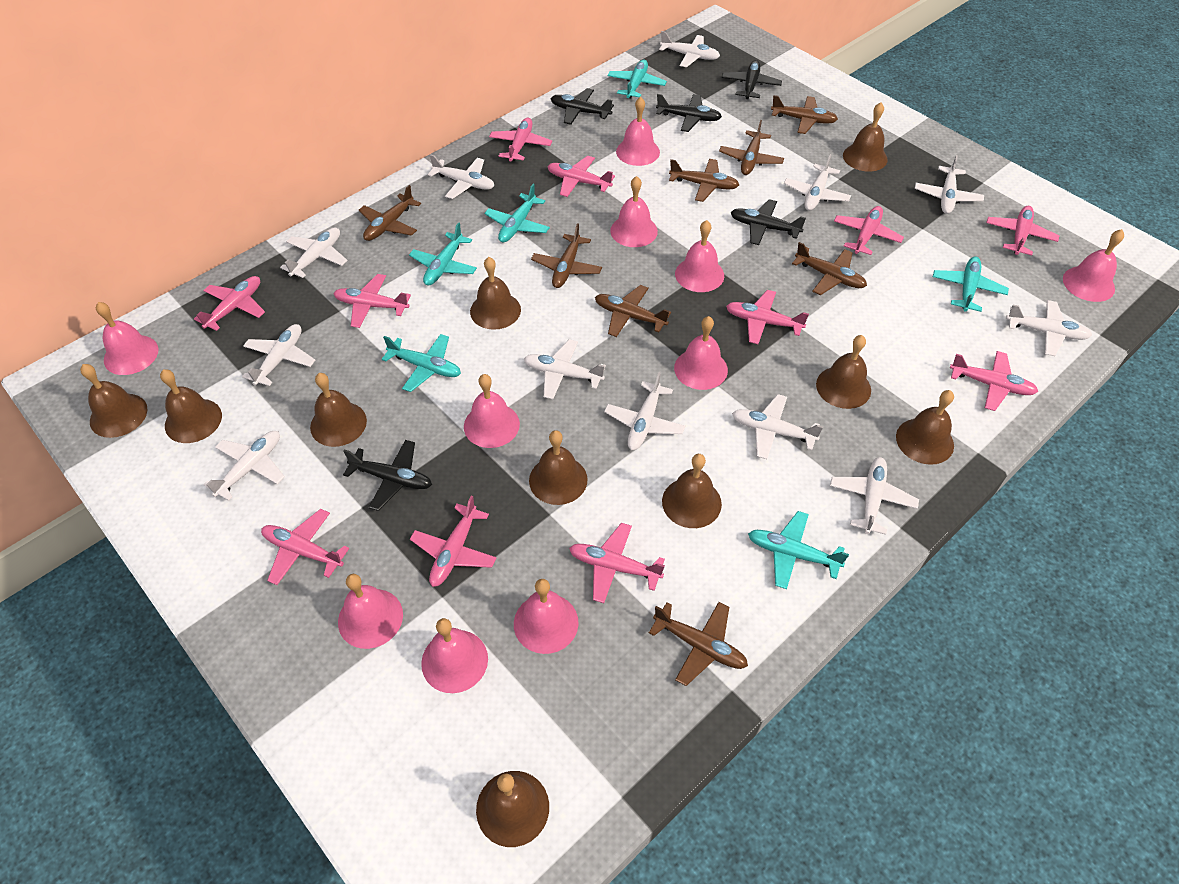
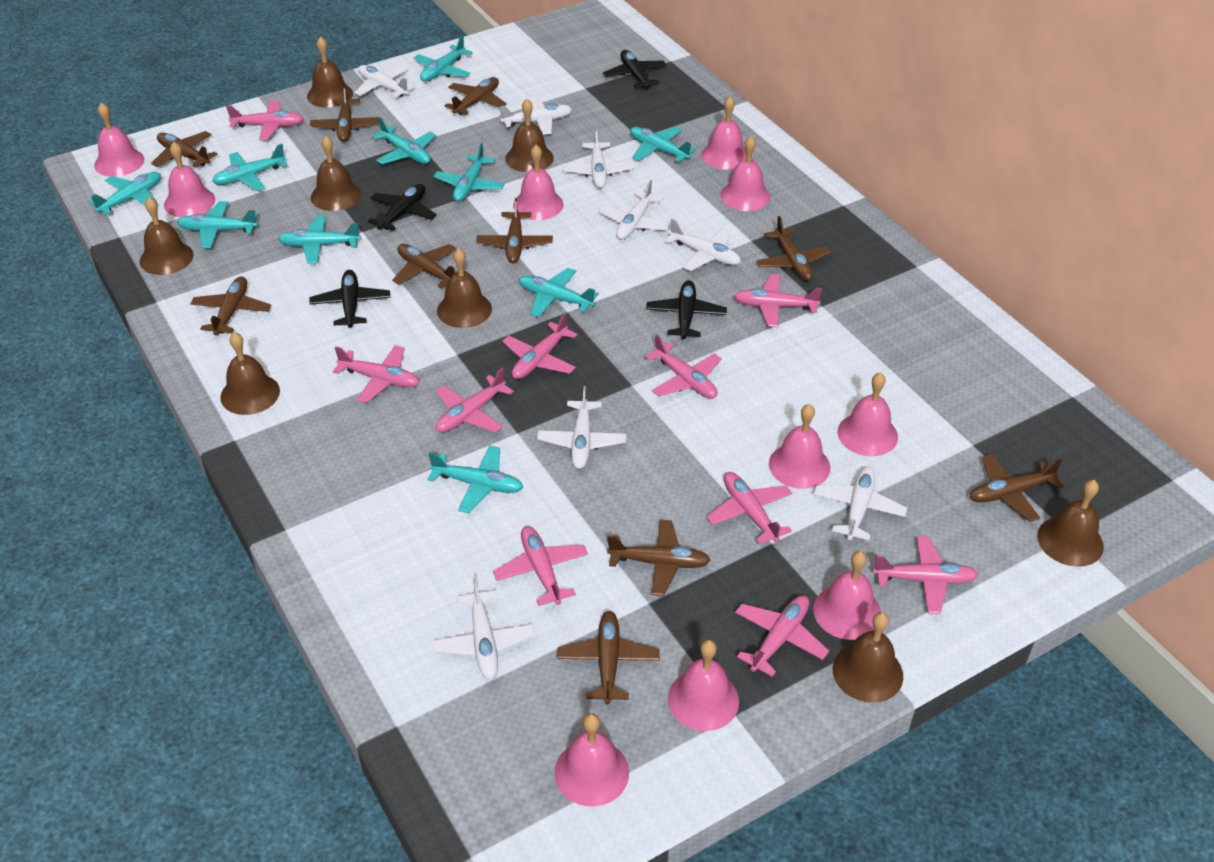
black plane: 5 -> 4
brown bell: 10 -> 8
brown plane: 8 -> 10
pink plane: 11 -> 10
turquoise plane: 6 -> 10
white plane: 12 -> 8

